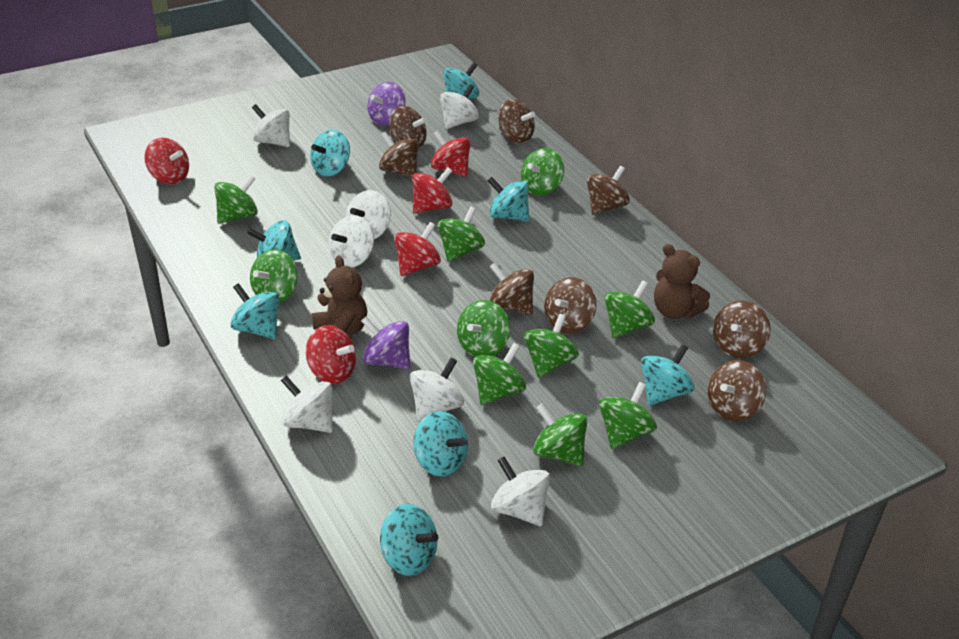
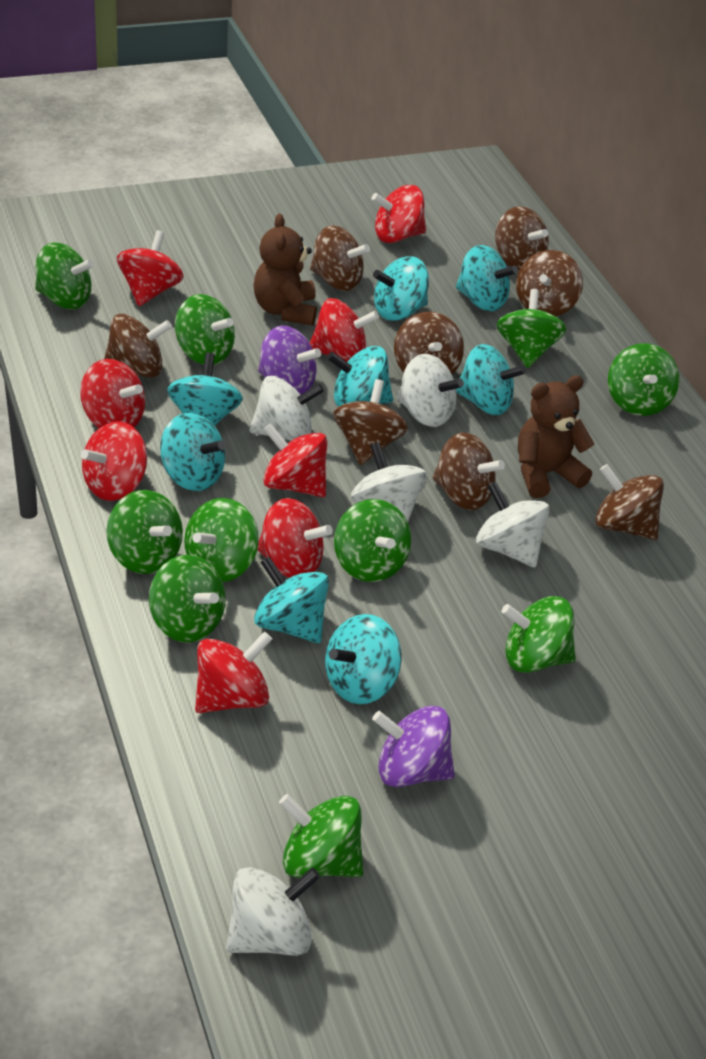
red spinning top: 5 -> 8
white spinning top: 7 -> 5

